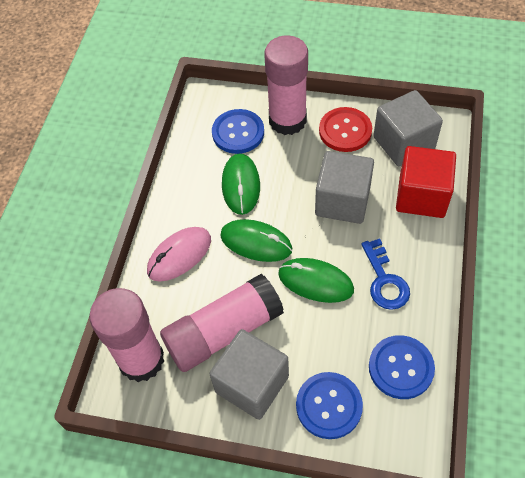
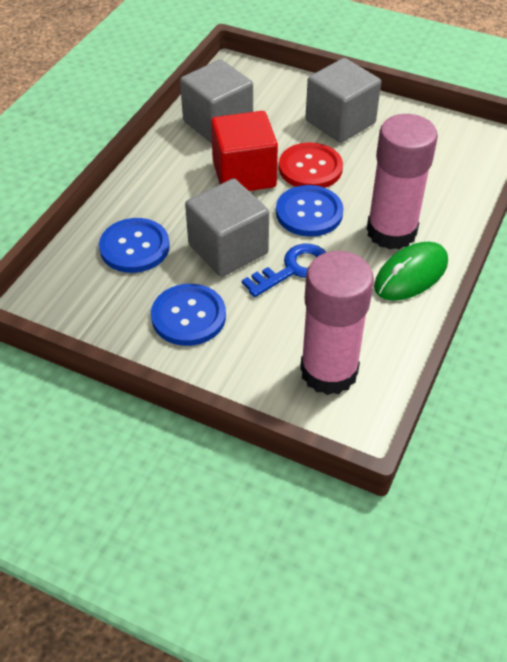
green mouse: 3 -> 1
pink glue stick: 3 -> 2
pink mouse: 1 -> 0

